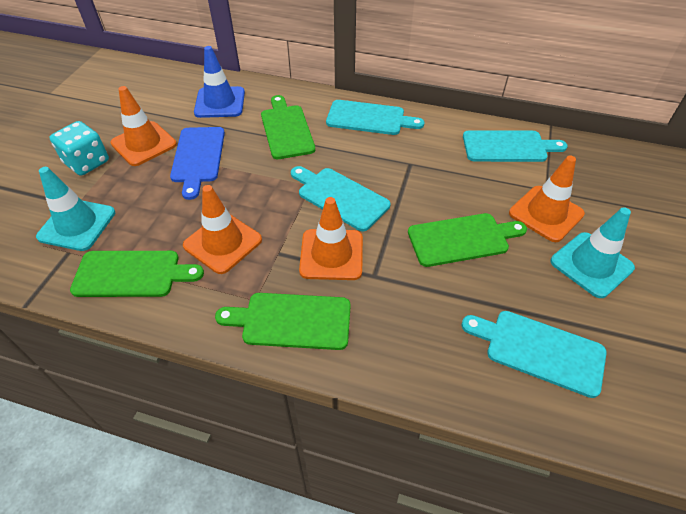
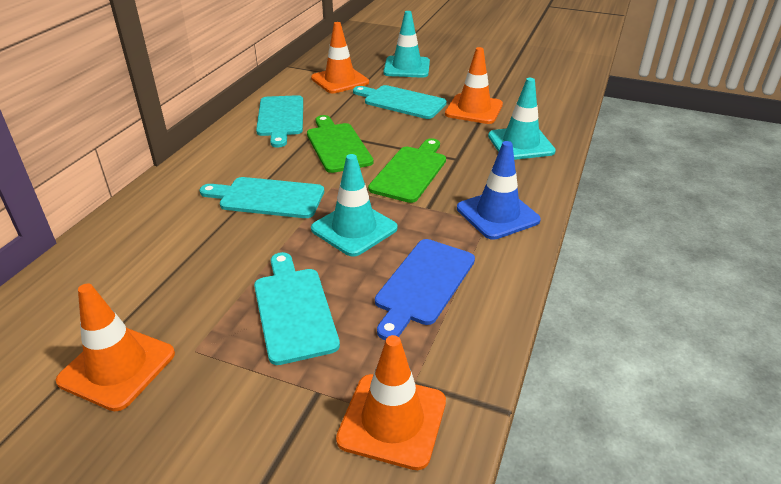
green cutting board: 4 -> 2
turquoise dice: 1 -> 0
turquoise traffic cone: 2 -> 3

